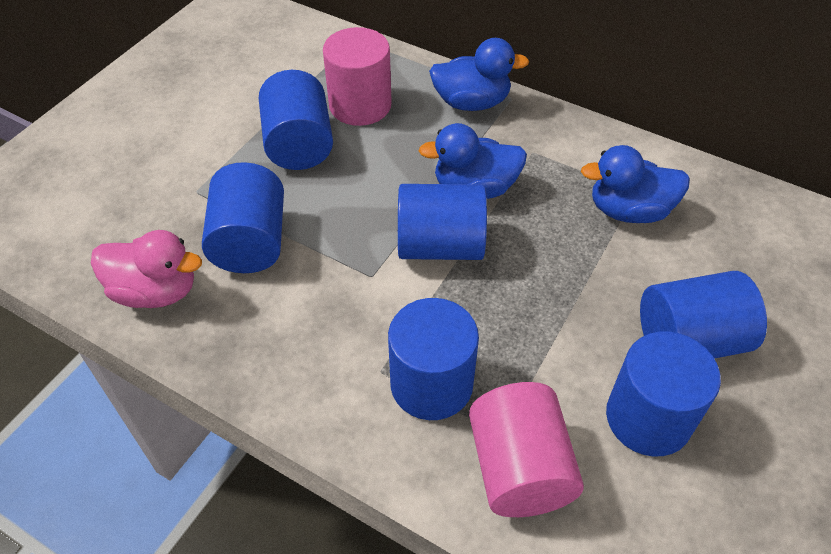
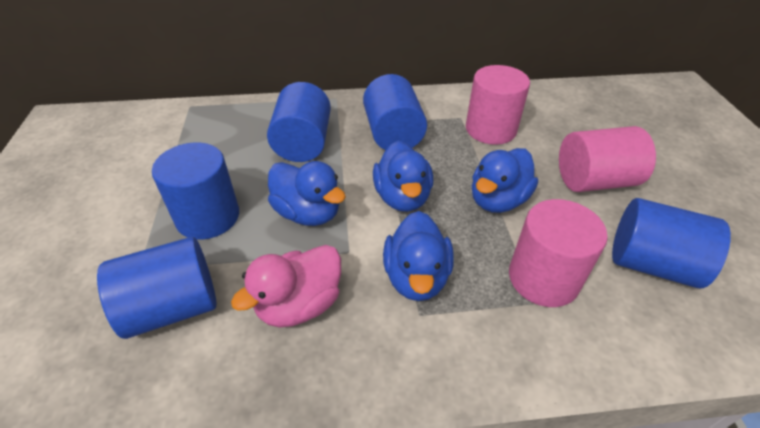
blue cylinder: 6 -> 5
blue duck: 3 -> 4
pink cylinder: 2 -> 3

